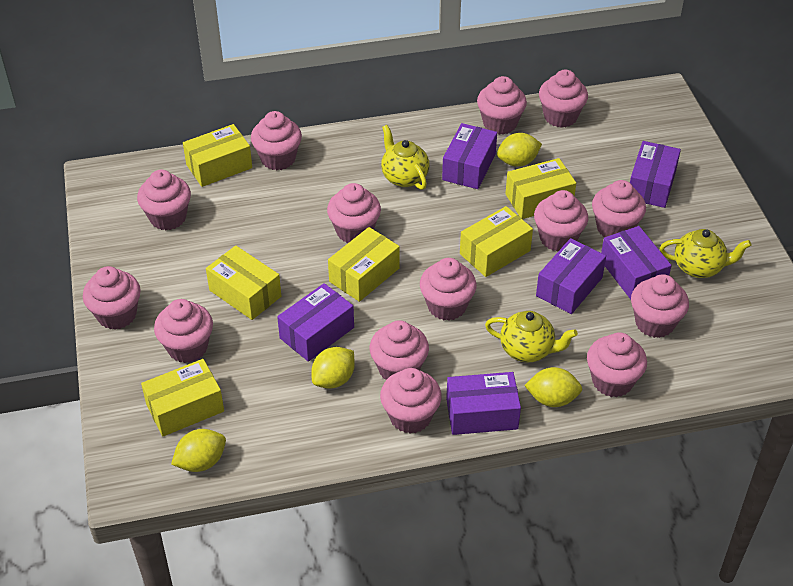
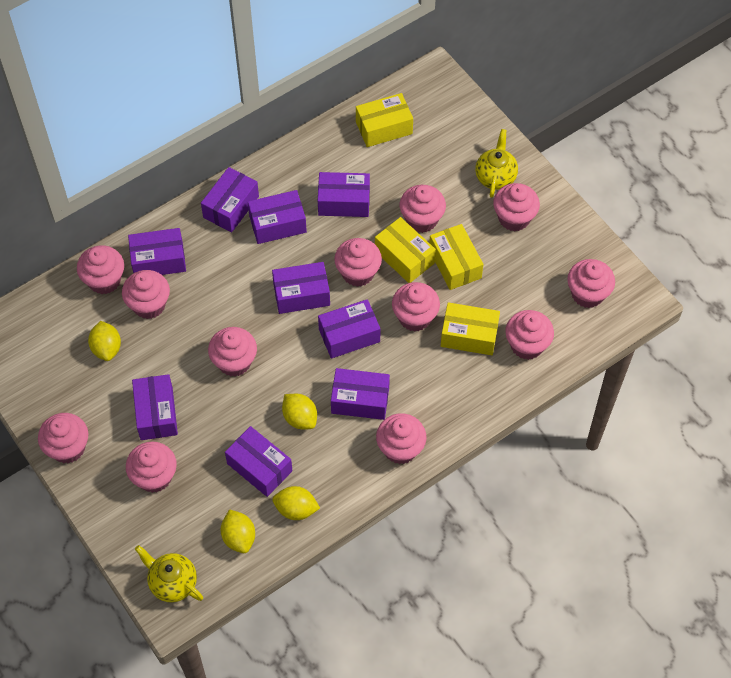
pink cupcake: 14 -> 12
purple box: 6 -> 9
yellow box: 6 -> 4
yellow teapot: 3 -> 2

